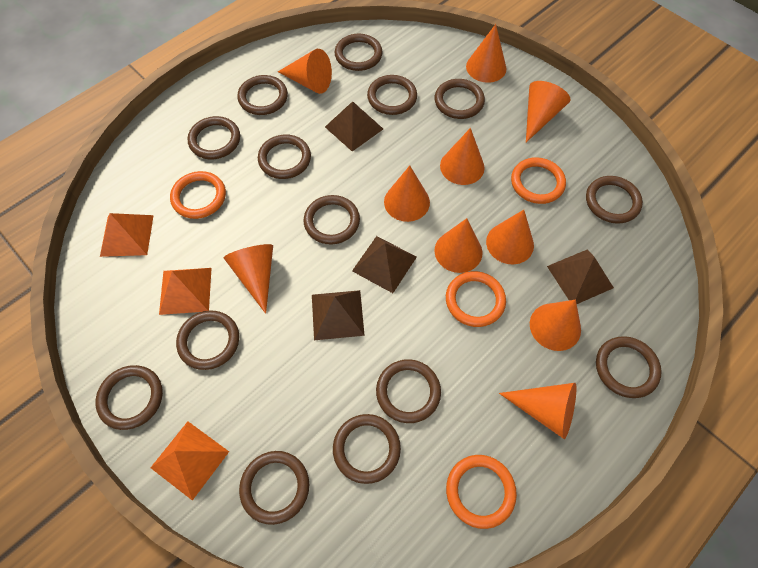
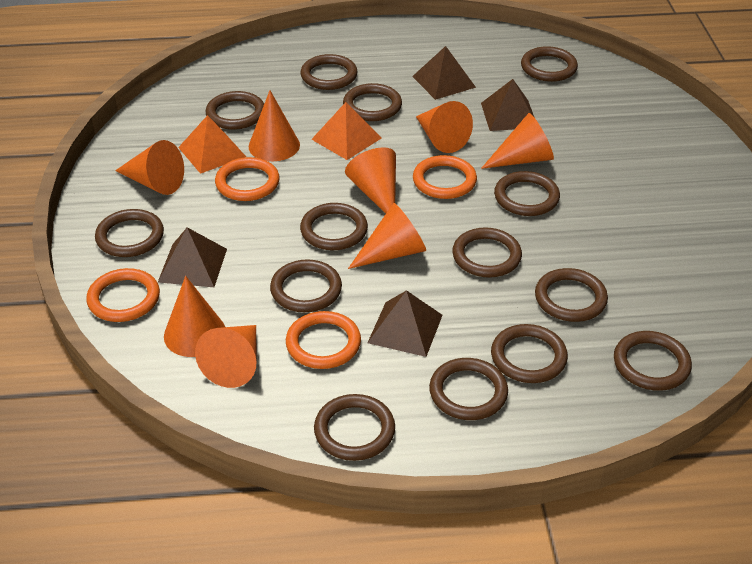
orange cone: 10 -> 8
orange pyramid: 3 -> 2

